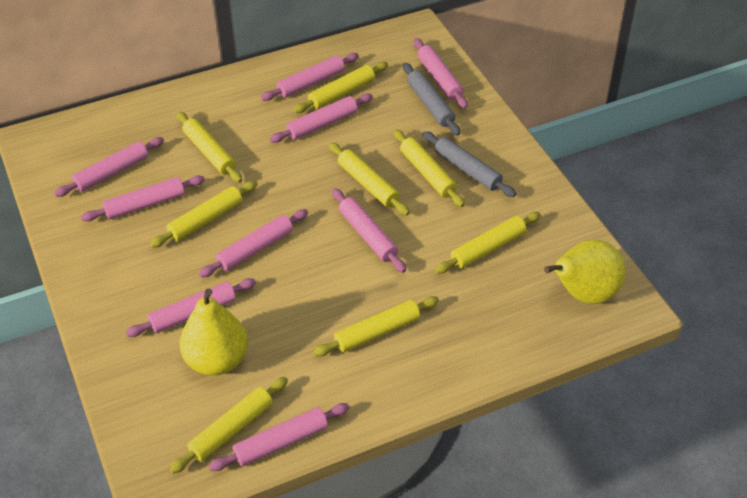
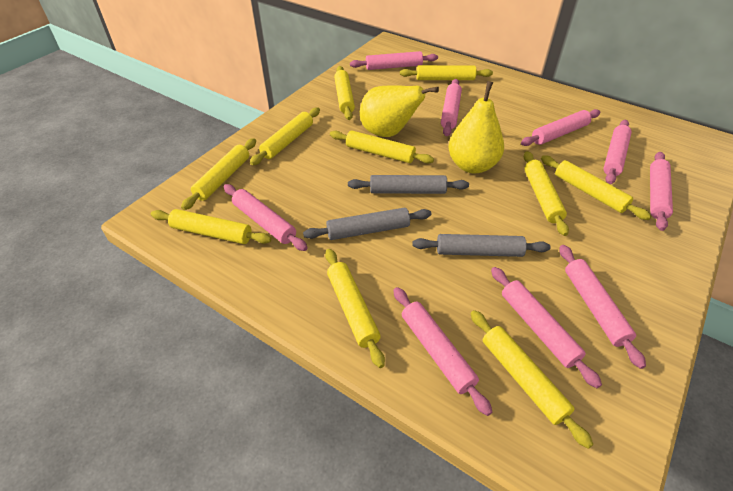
grey rolling pin: 2 -> 3
yellow rolling pin: 8 -> 10

